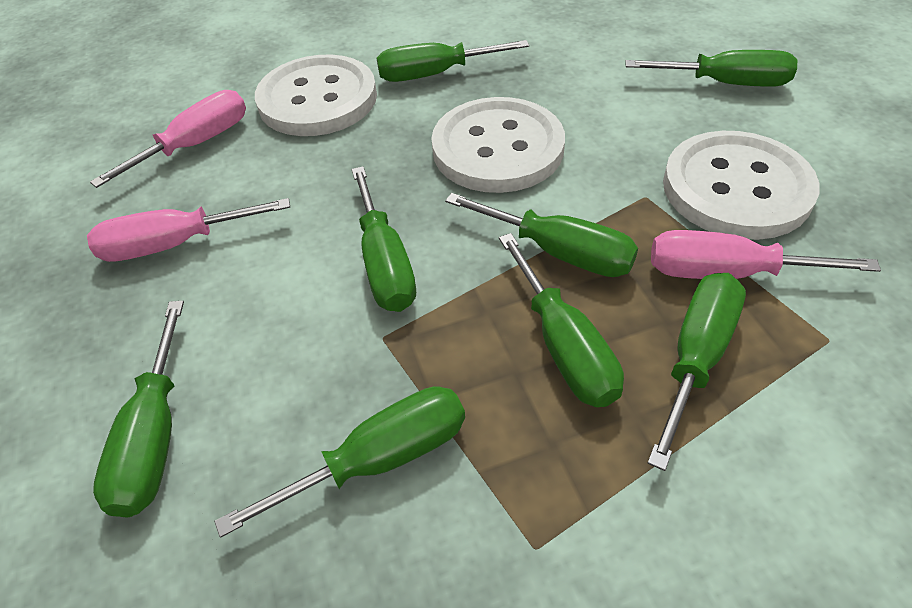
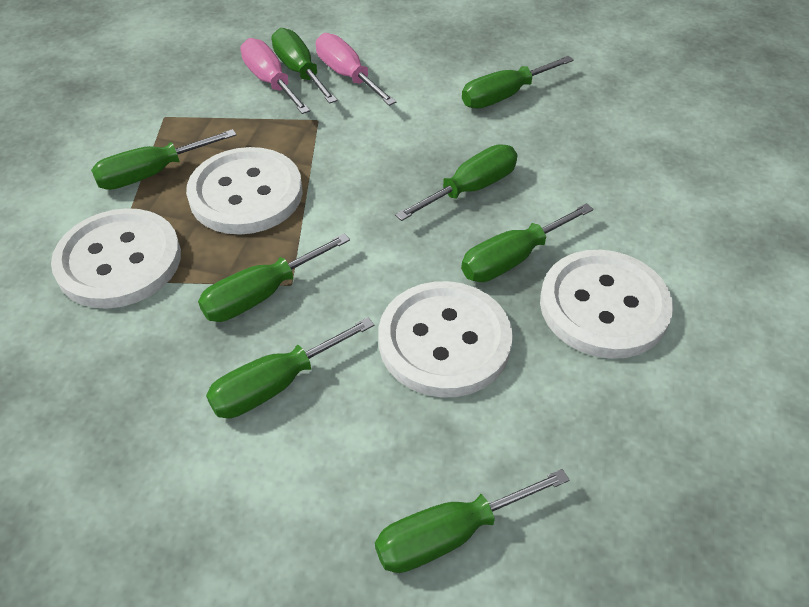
pink screwdriver: 3 -> 2
white button: 3 -> 4

